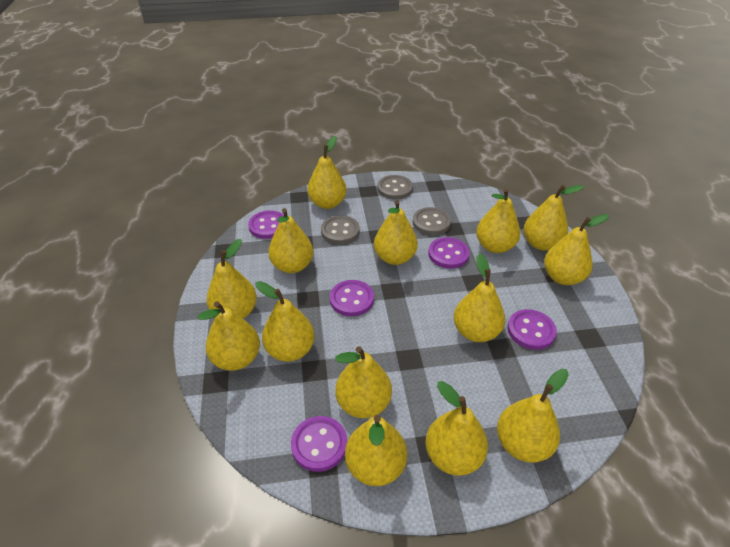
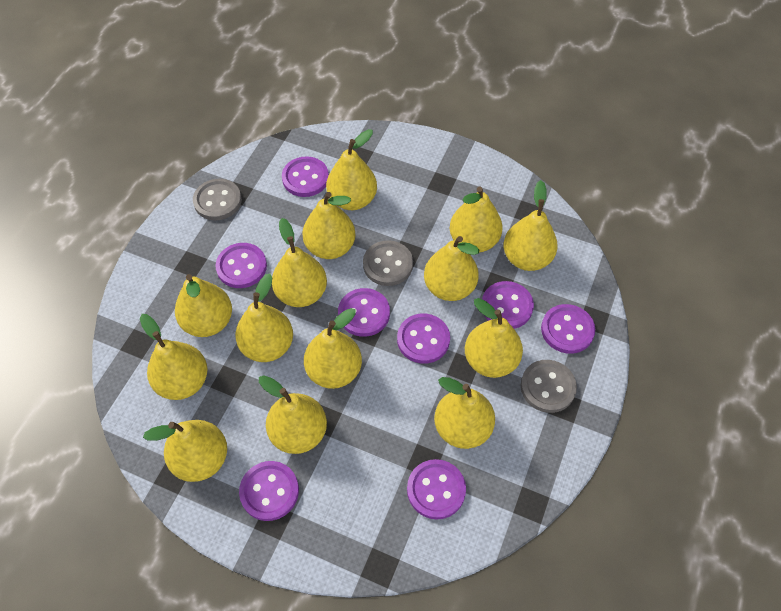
purple button: 5 -> 8

